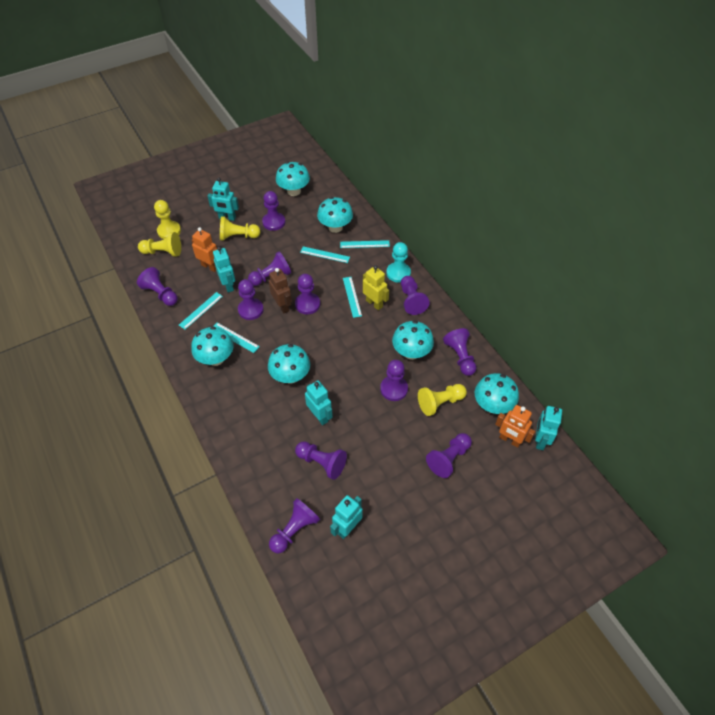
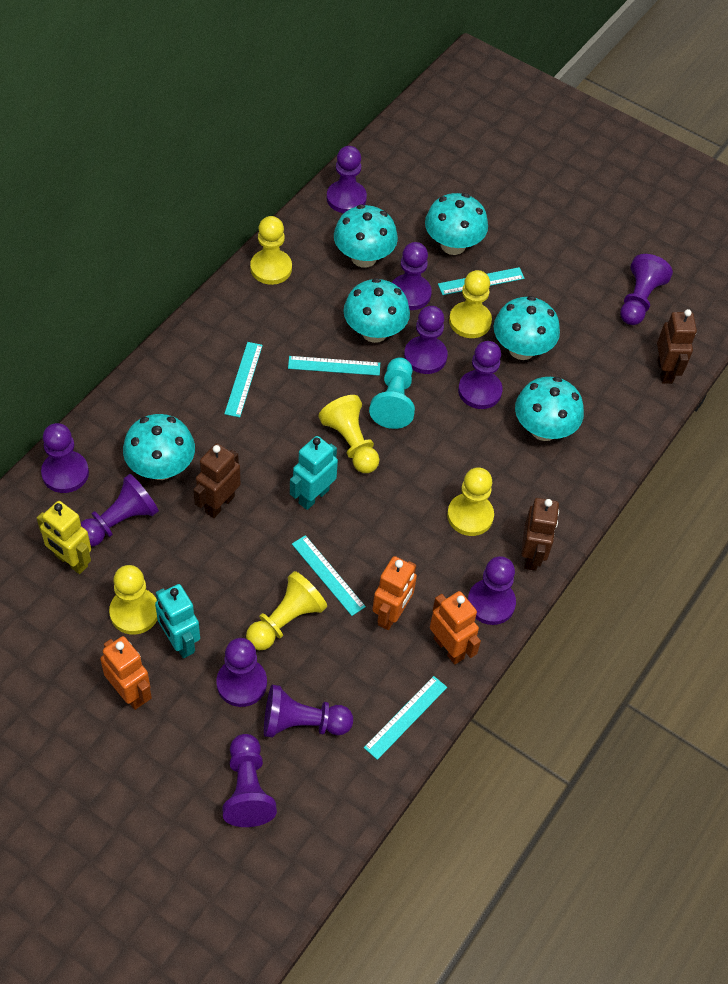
brown robot: 1 -> 3
orange robot: 2 -> 3
turquoise robot: 5 -> 2
yellow pawn: 4 -> 6

